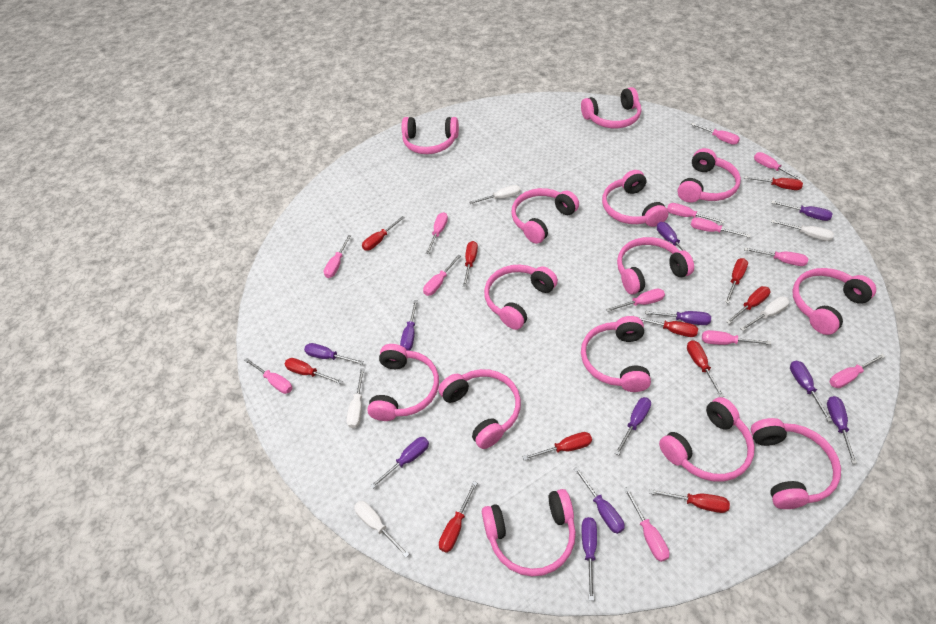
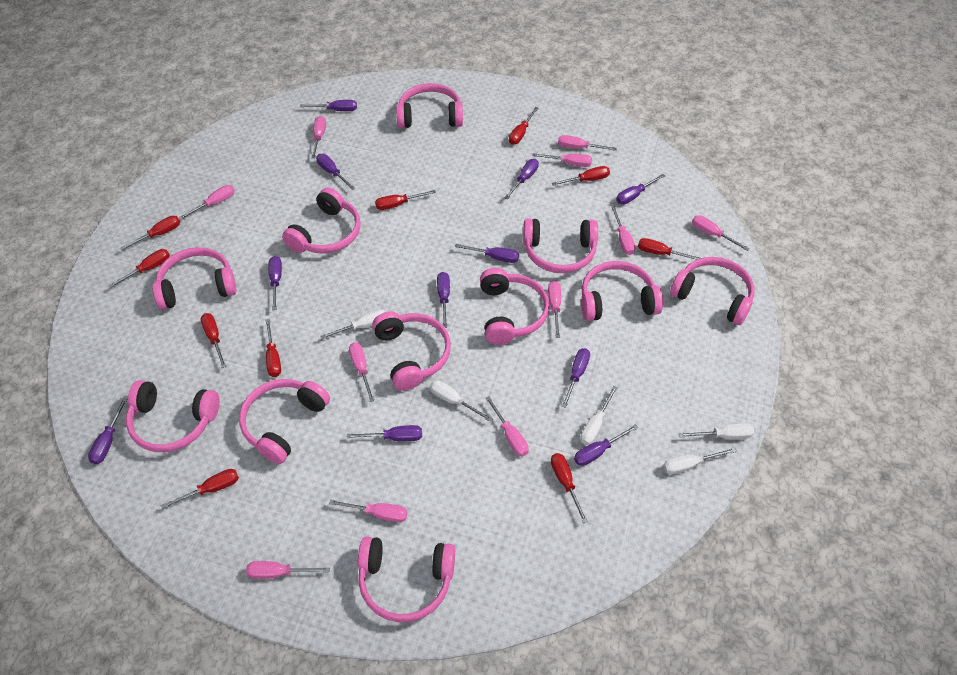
pink headphones: 14 -> 11
pink screwdriver: 13 -> 11
red screwdriver: 11 -> 10

